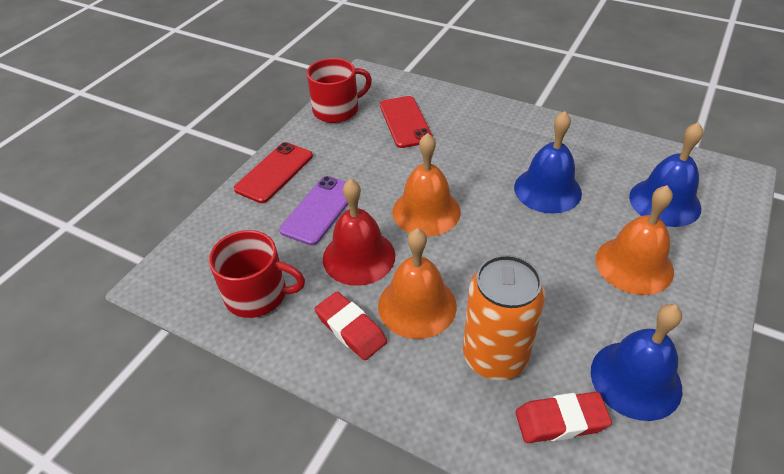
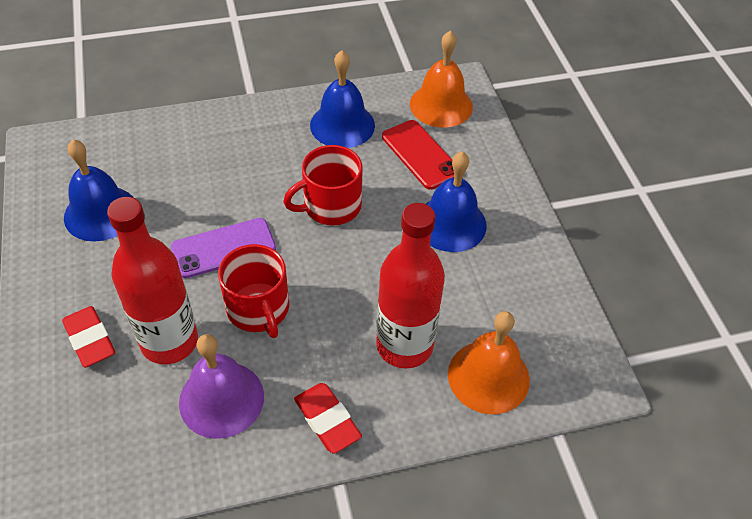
orange bell: 3 -> 2
orange can: 1 -> 0
purple bell: 0 -> 1
red bell: 1 -> 0
red bottle: 0 -> 2
red phone: 2 -> 1

